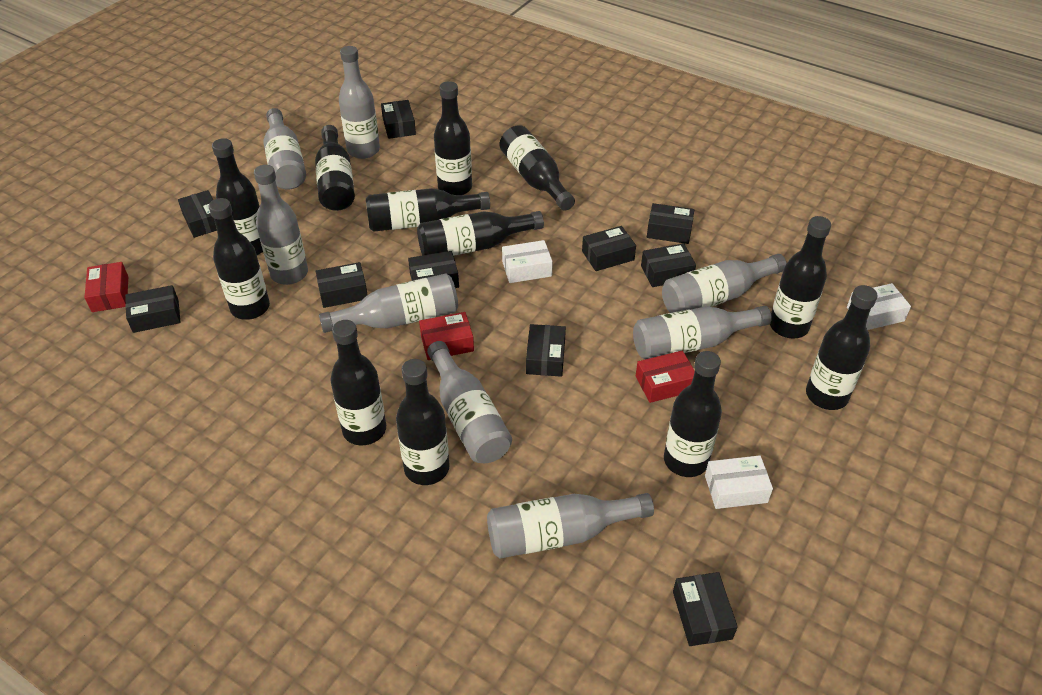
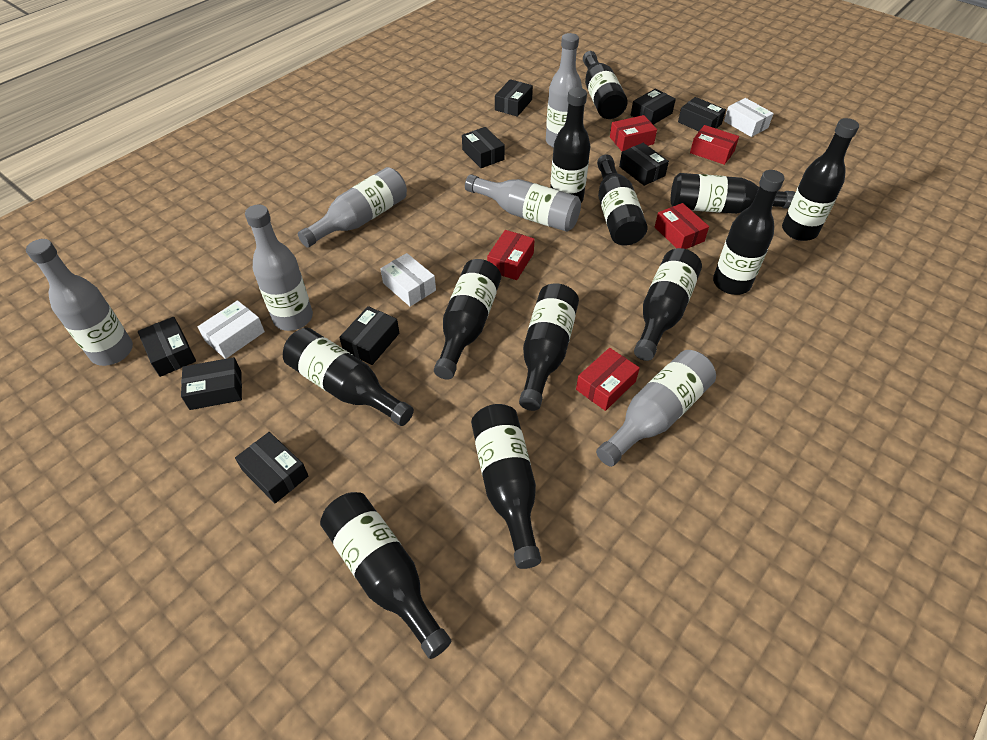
black box: 10 -> 9
grey bottle: 8 -> 6
red box: 3 -> 5

